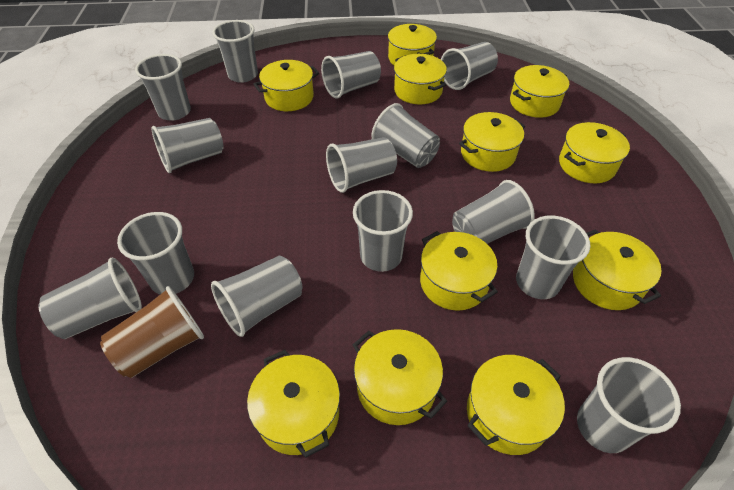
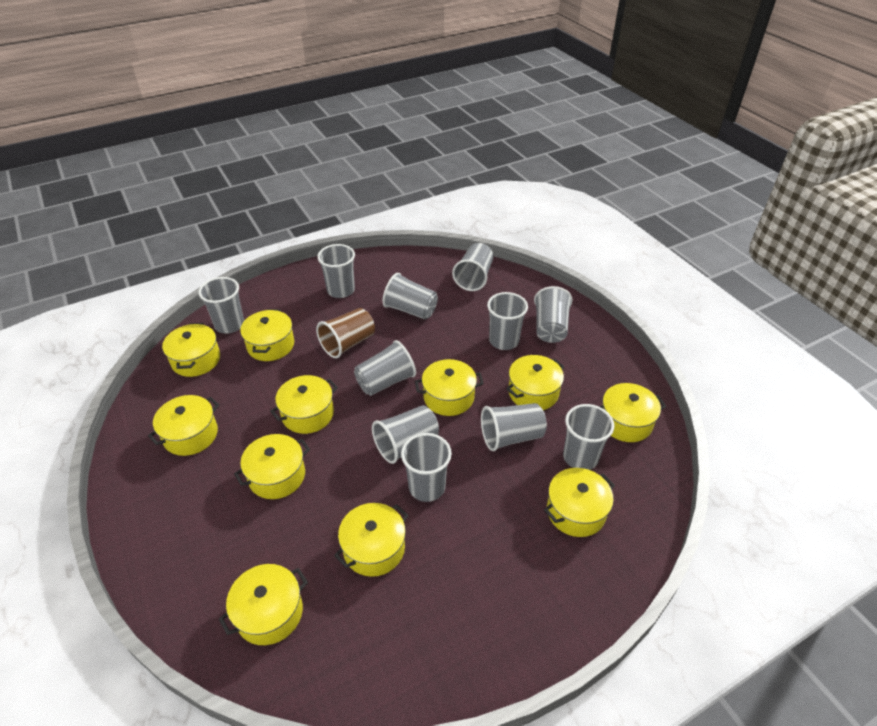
grey cup: 14 -> 11

